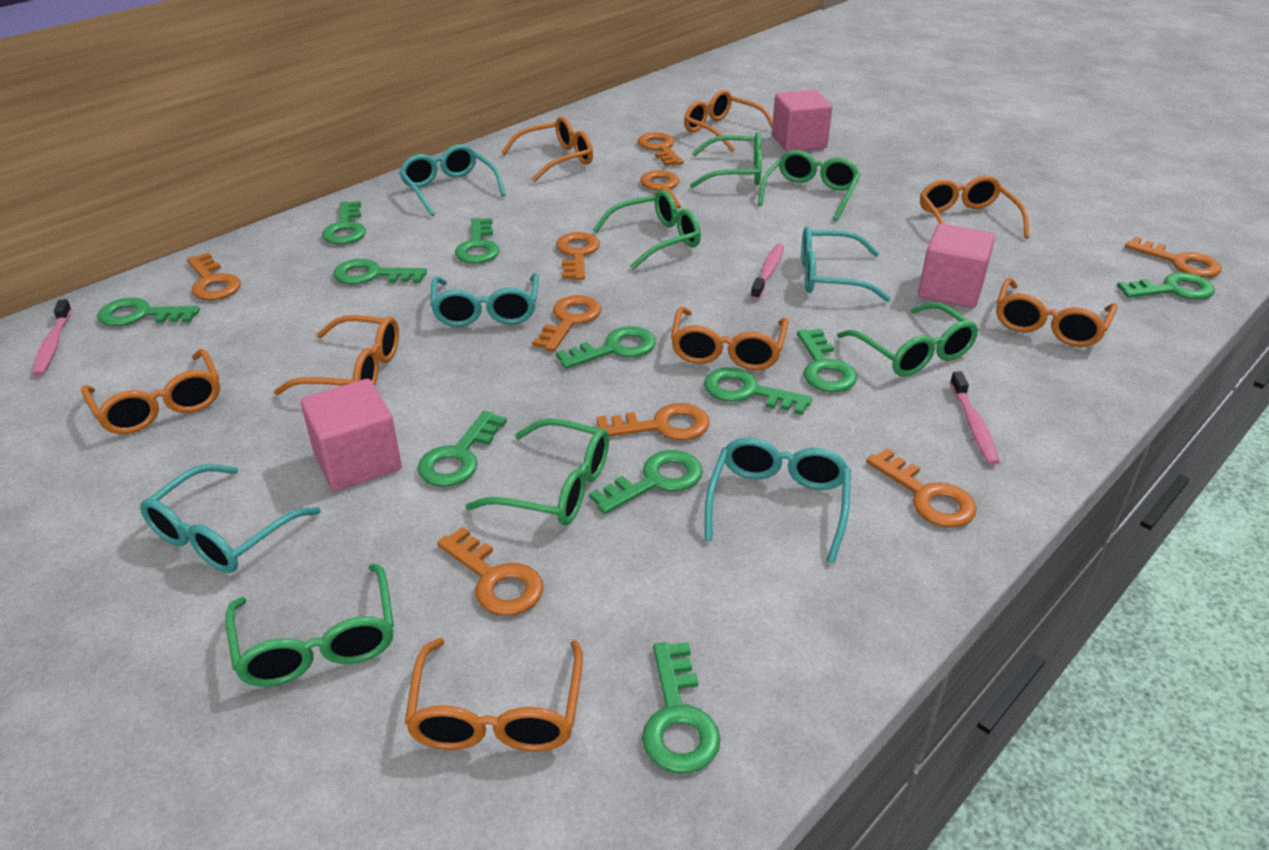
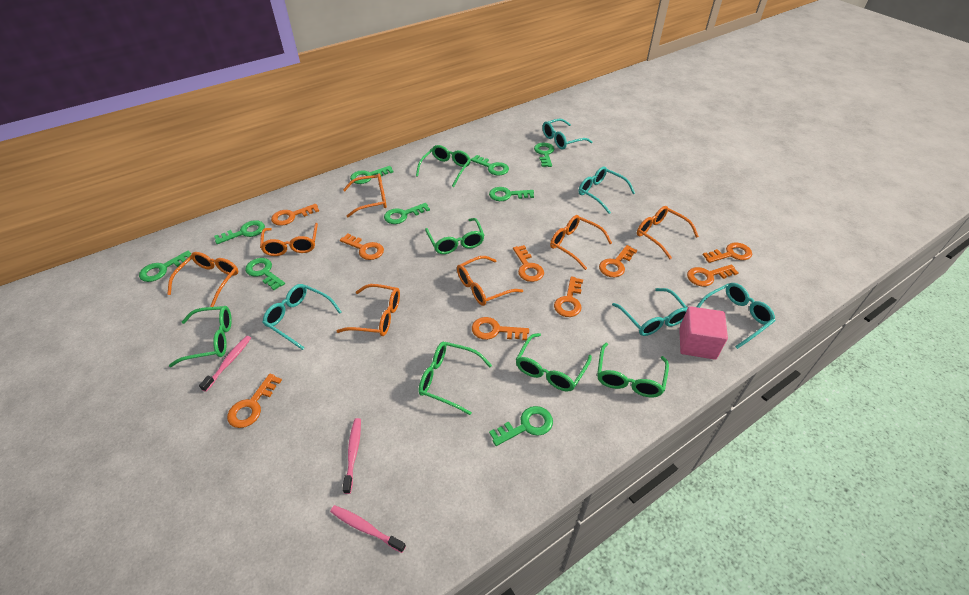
green key: 11 -> 9
orange glasses: 8 -> 7
pink cube: 3 -> 1

